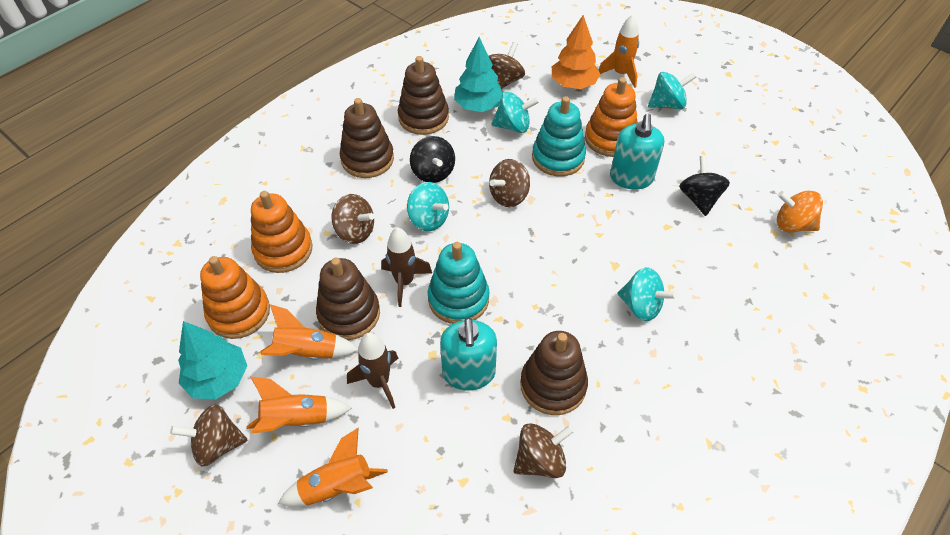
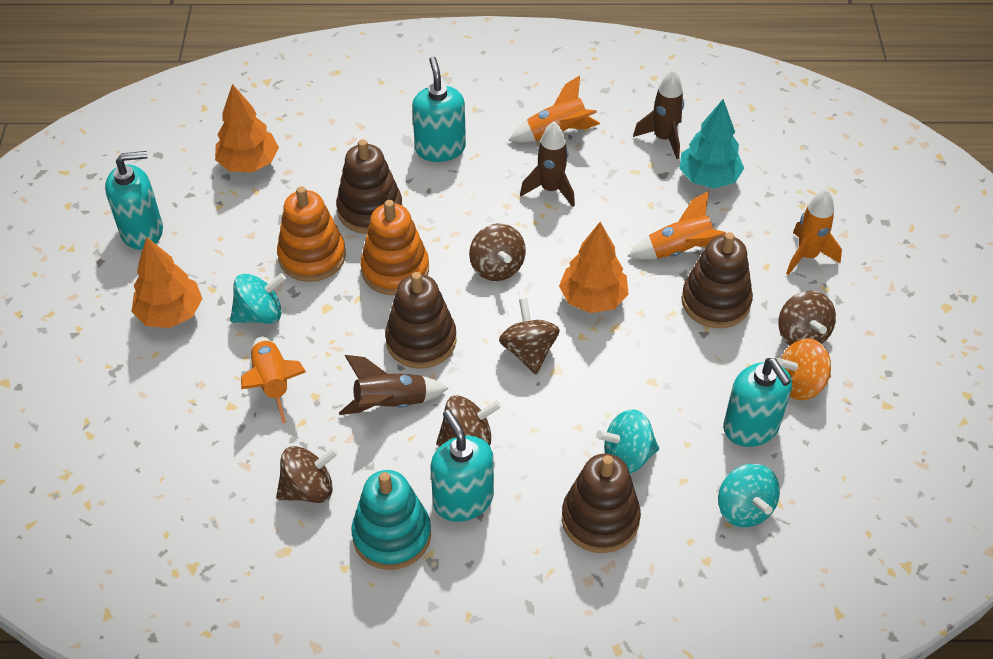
black spinning top: 2 -> 0
brown rocket: 2 -> 3
orange stacking toy: 3 -> 2
orange tree: 1 -> 3
turquoise soap dispenser: 2 -> 4
turquoise spinning top: 4 -> 3
turquoise stacking toy: 2 -> 1
turquoise tree: 2 -> 1

